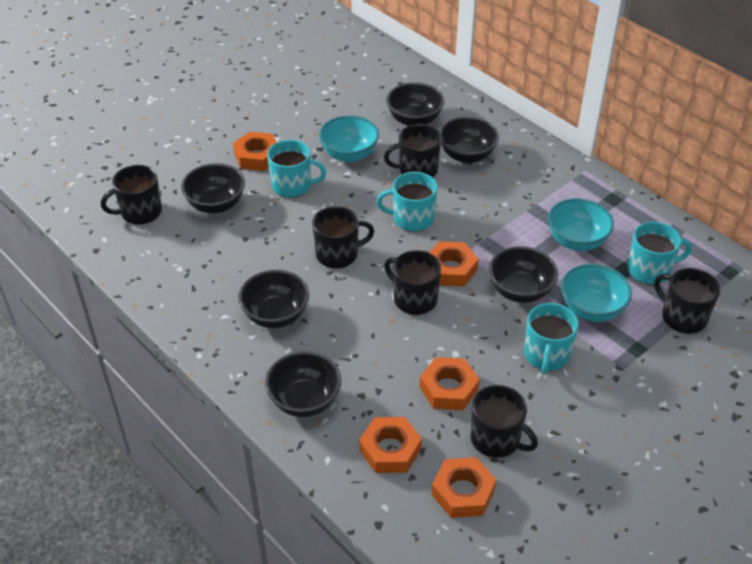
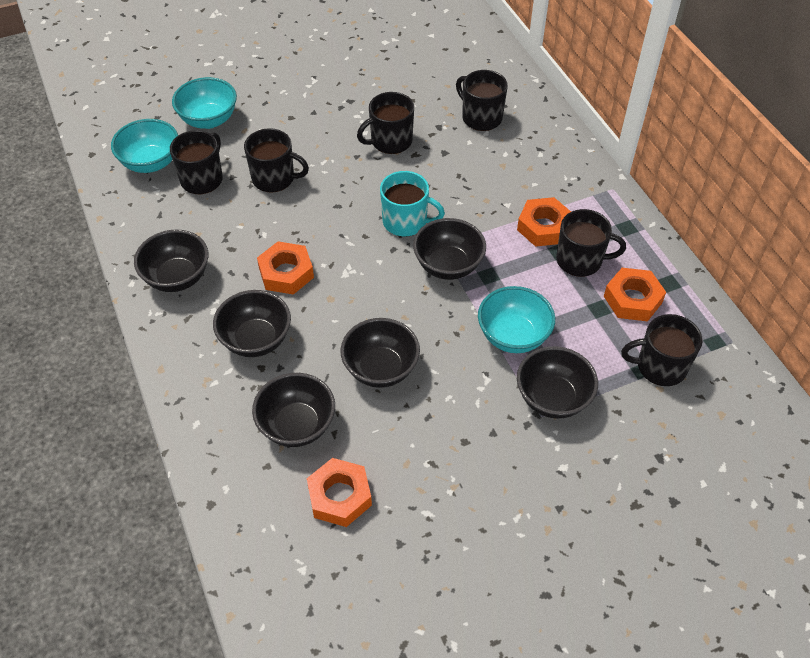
orange nut: 5 -> 4
turquoise mug: 4 -> 1

